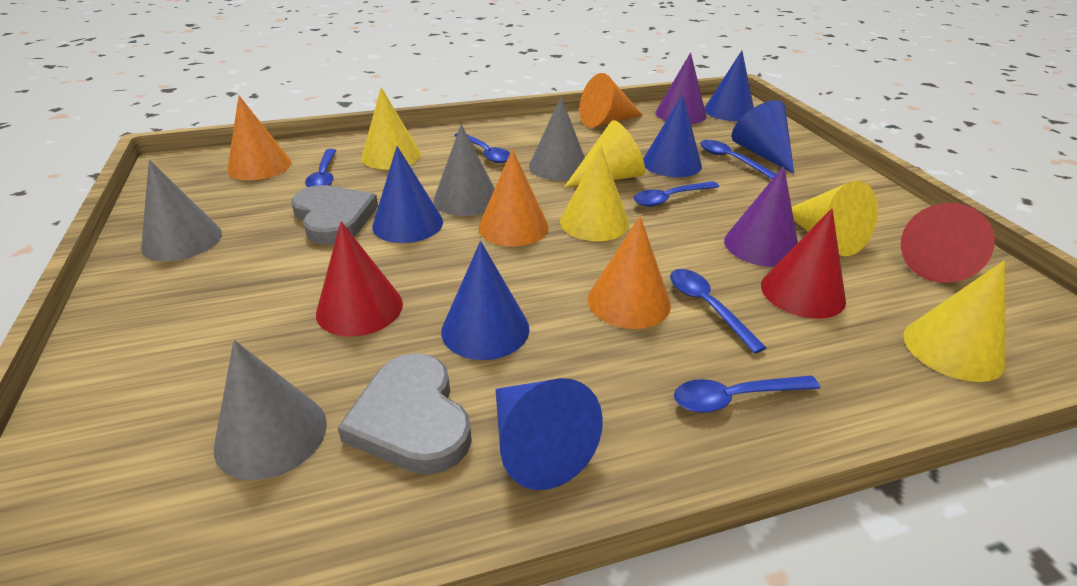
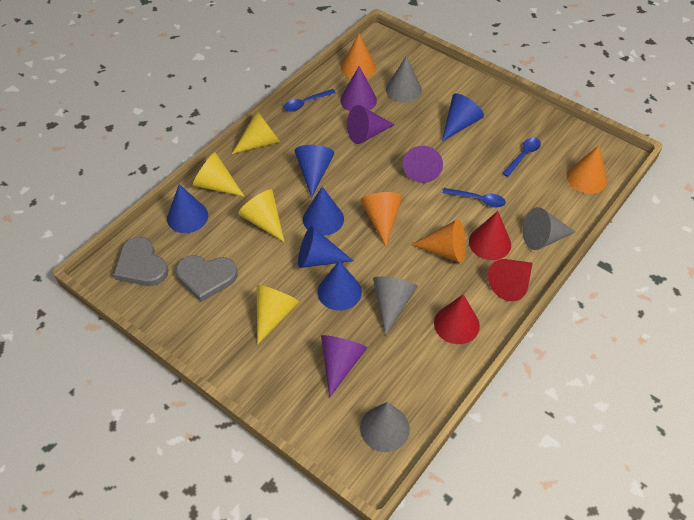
blue spoon: 6 -> 3
purple cone: 2 -> 4
yellow cone: 5 -> 4

